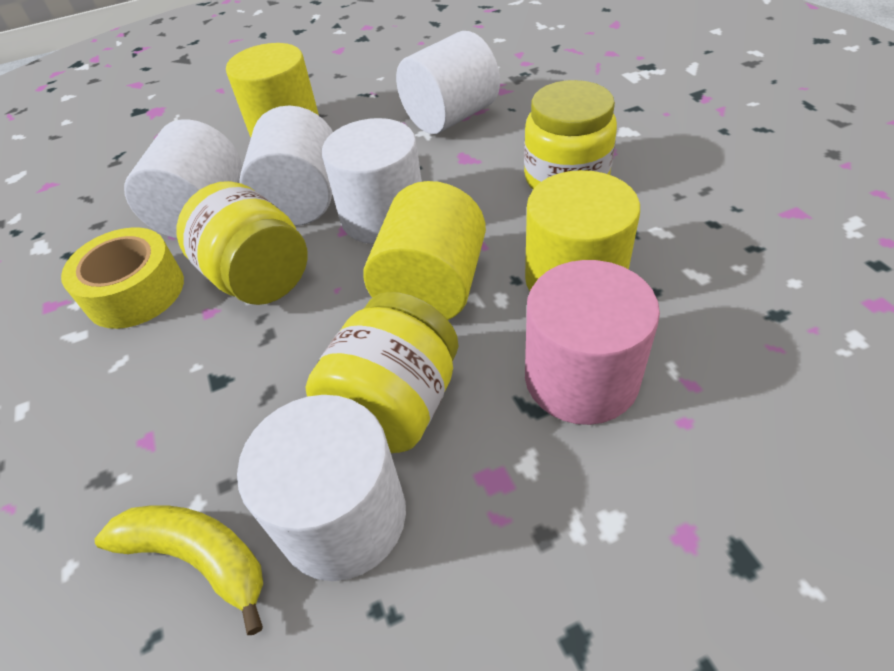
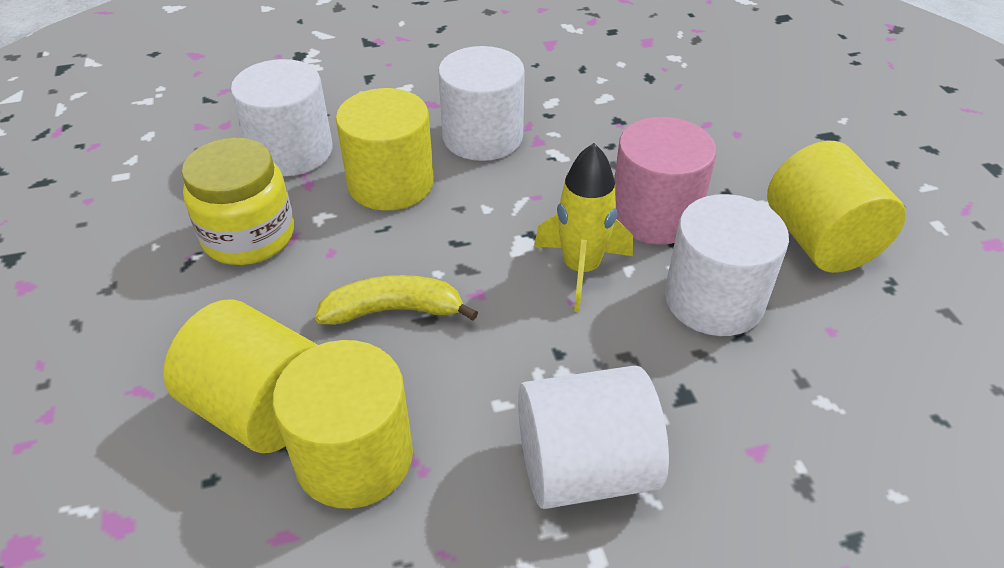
white cylinder: 5 -> 4
yellow cylinder: 3 -> 4
yellow jar: 3 -> 1
yellow rocket: 0 -> 1
yellow tape: 1 -> 0

